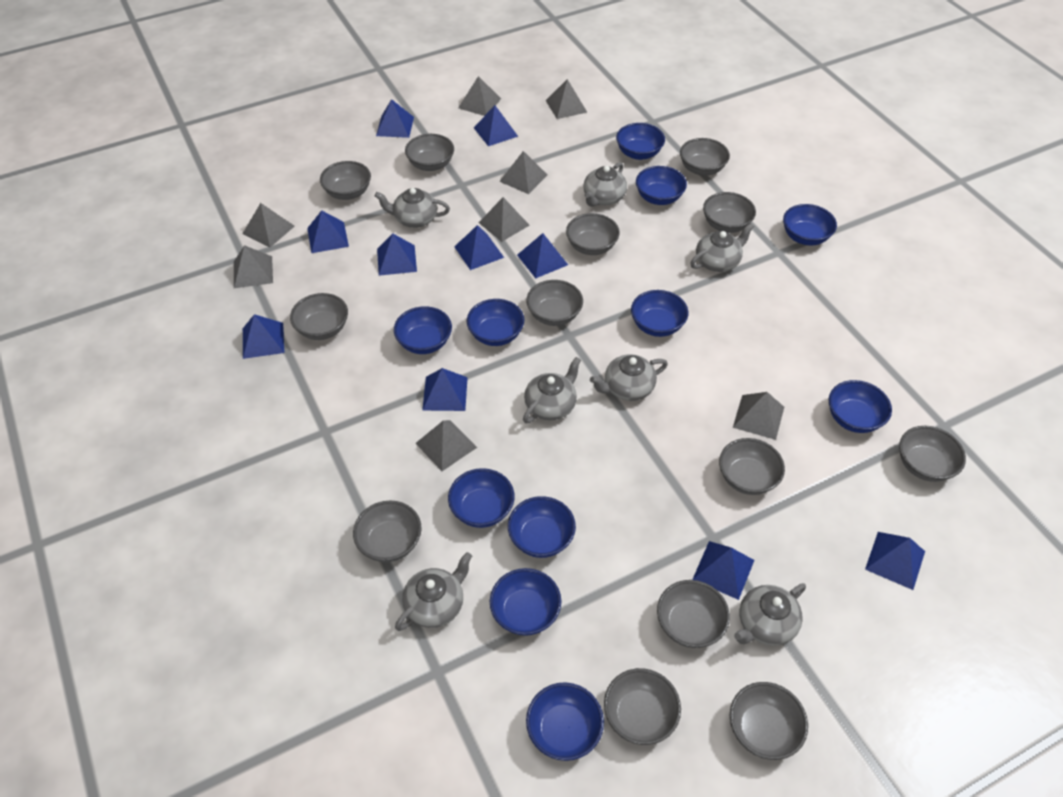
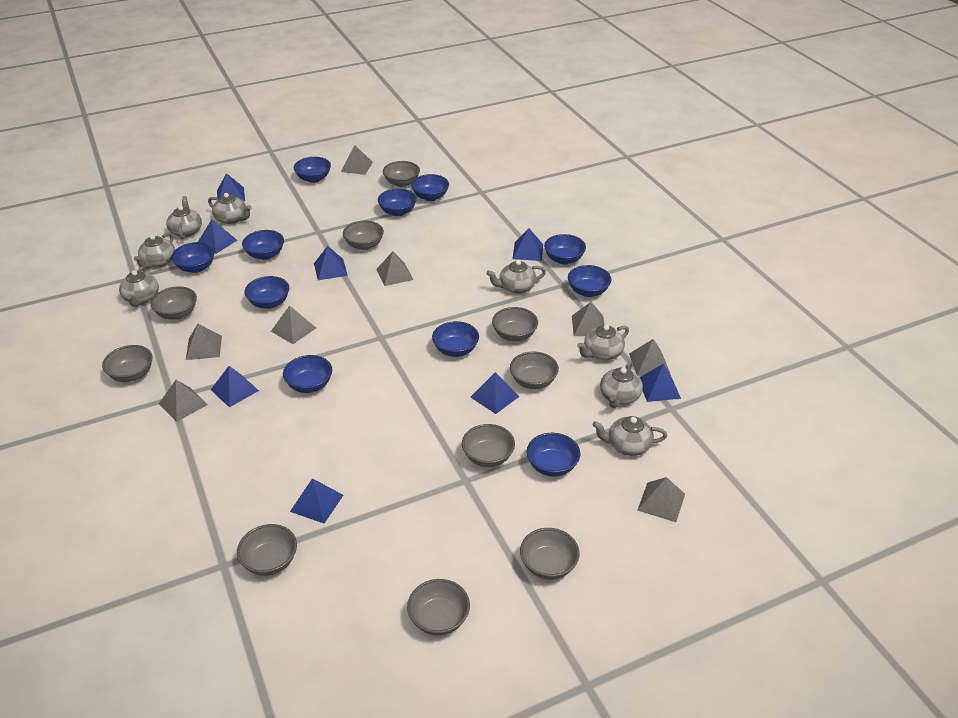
blue pyramid: 10 -> 8
grey bowl: 13 -> 10
grey teapot: 7 -> 8

